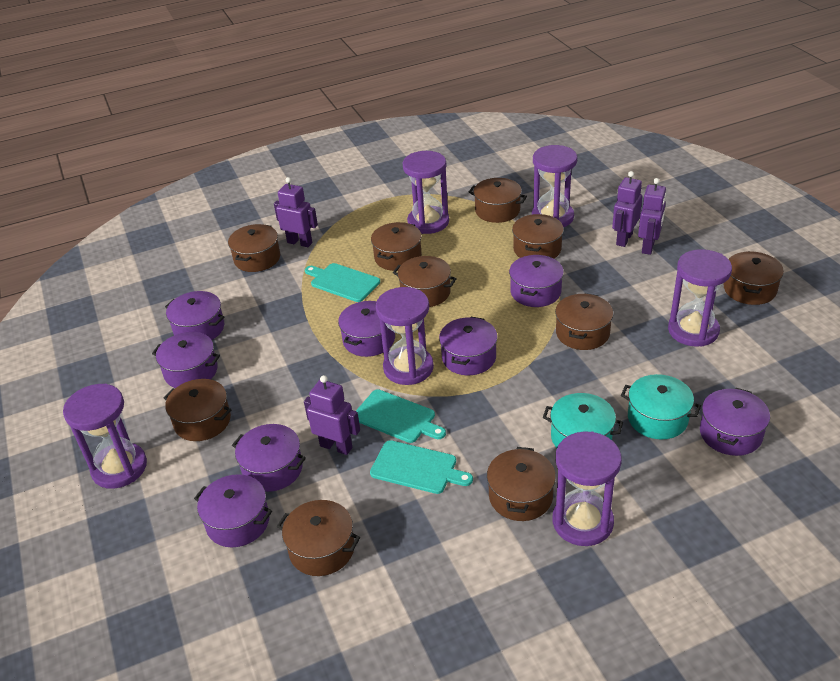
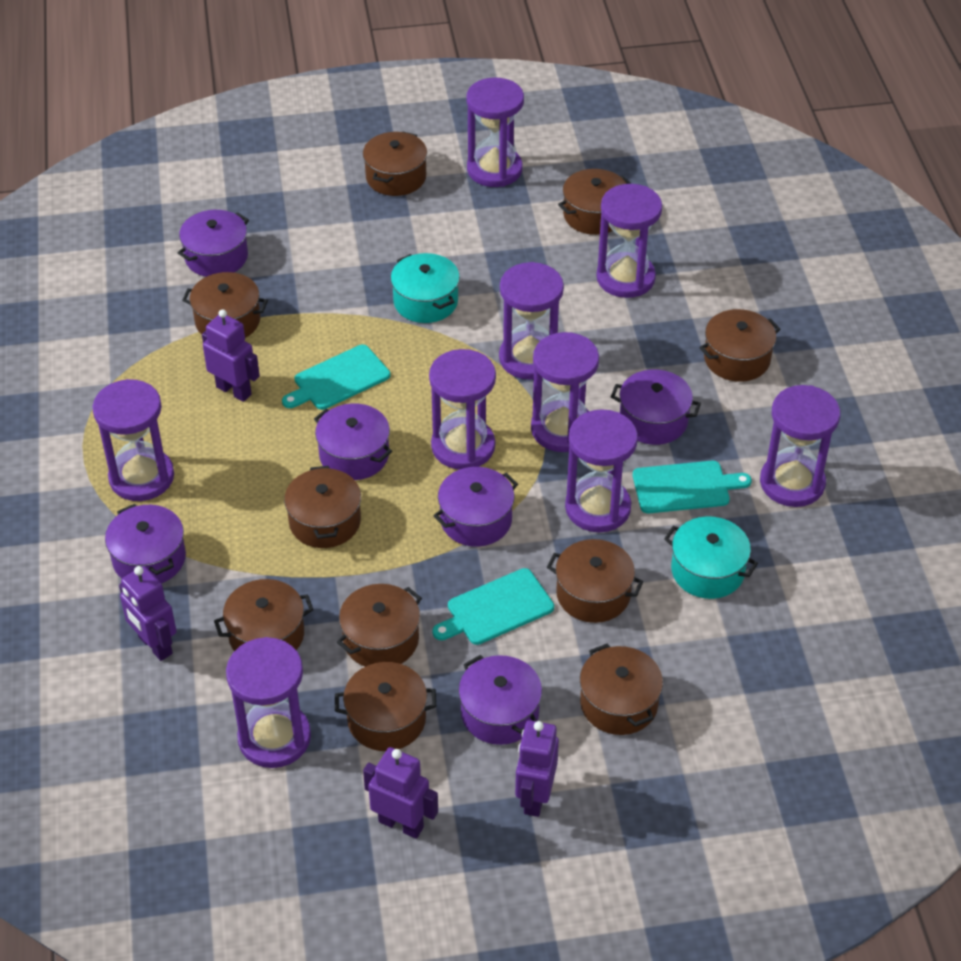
purple hourglass: 6 -> 9
purple pot: 8 -> 6

